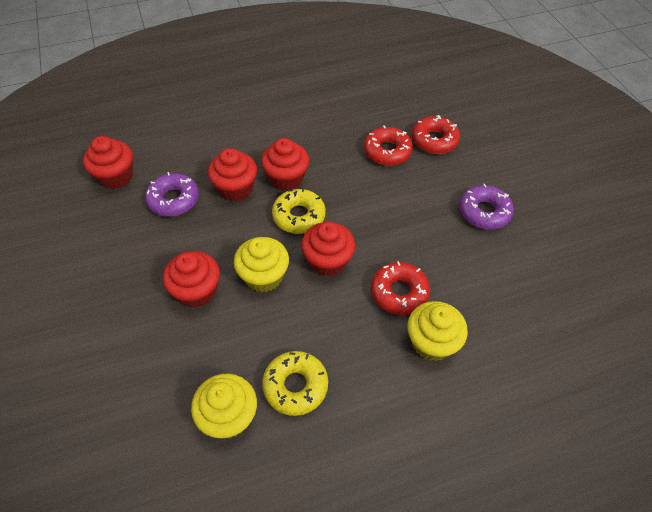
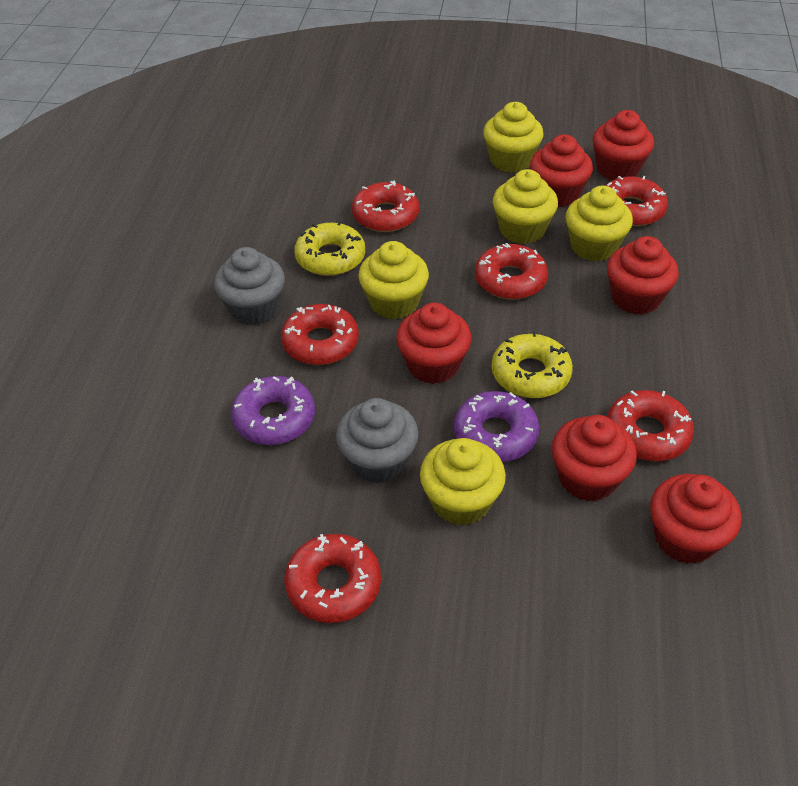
grey cupcake: 0 -> 2
red cupcake: 5 -> 6
red donut: 3 -> 6
yellow cupcake: 3 -> 5

